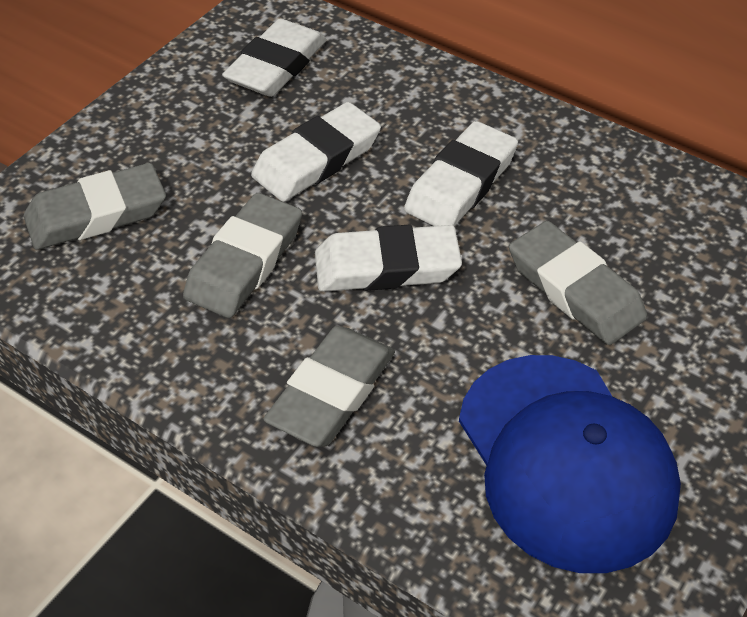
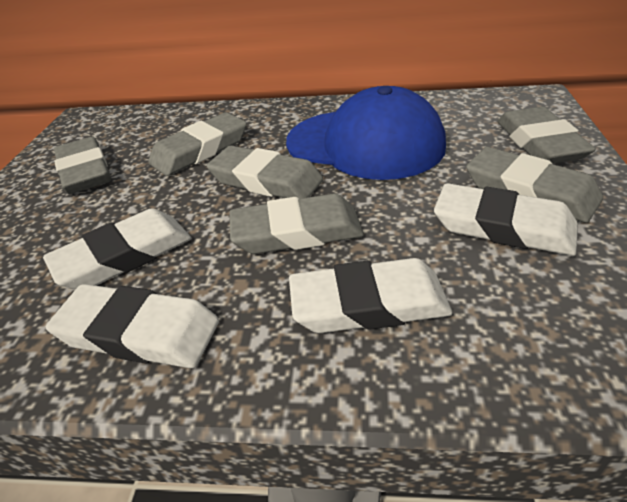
grey eraser: 4 -> 6

